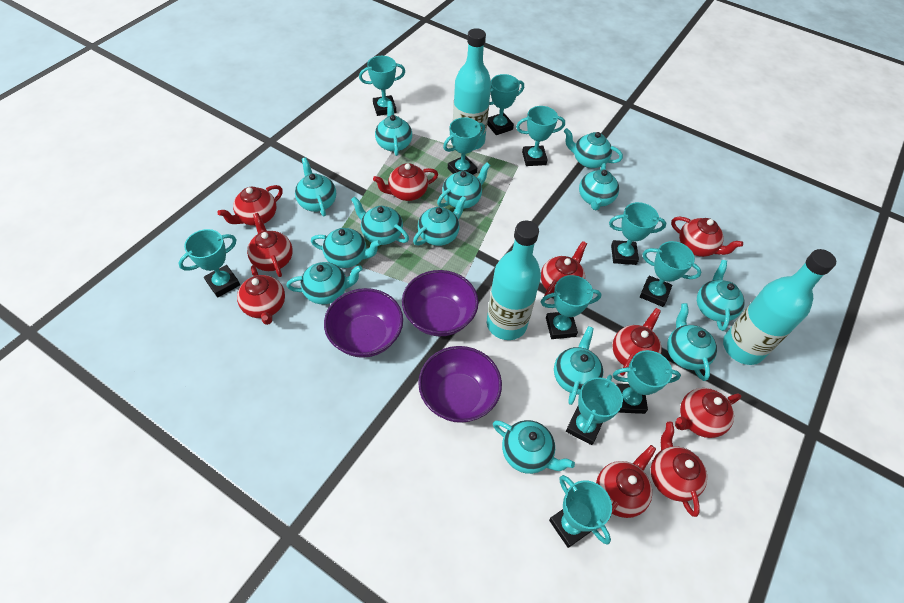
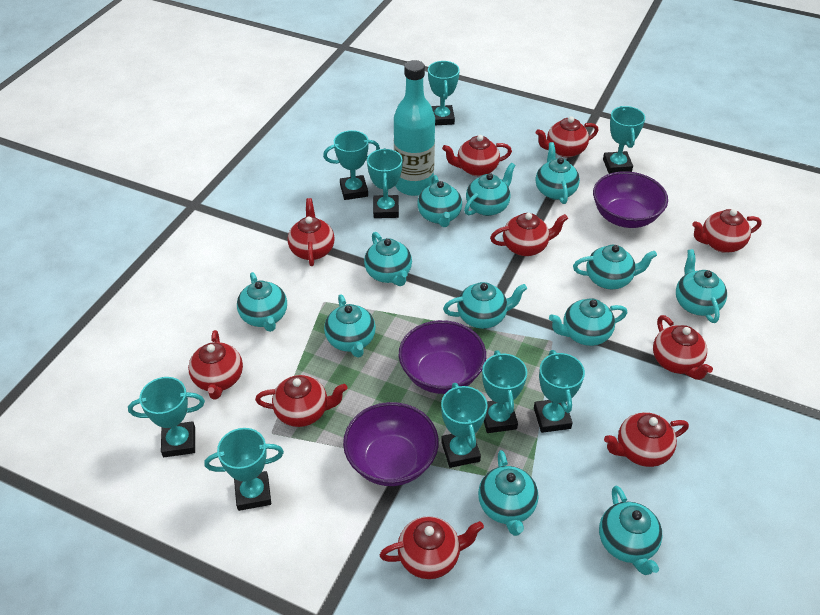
turquoise bottle: 3 -> 1
turquoise teapot: 13 -> 12
turquoise trophy: 11 -> 9

